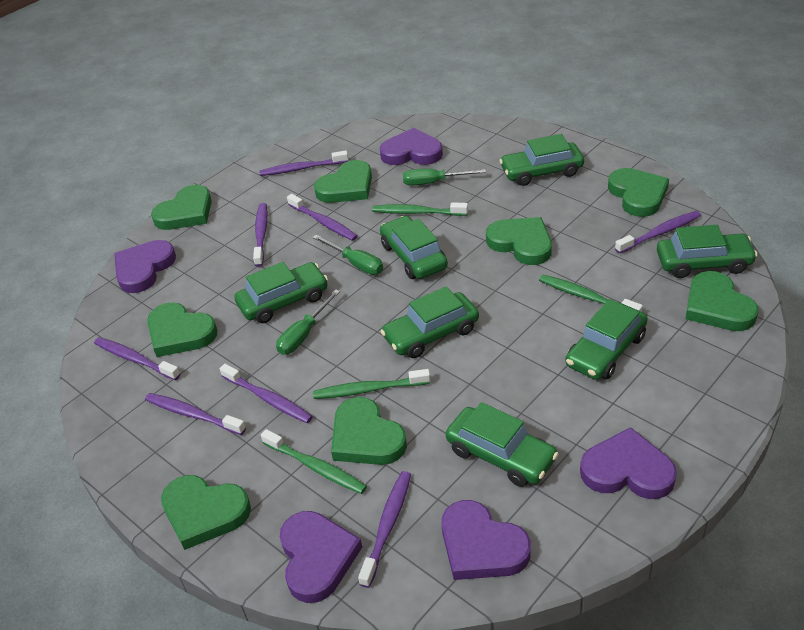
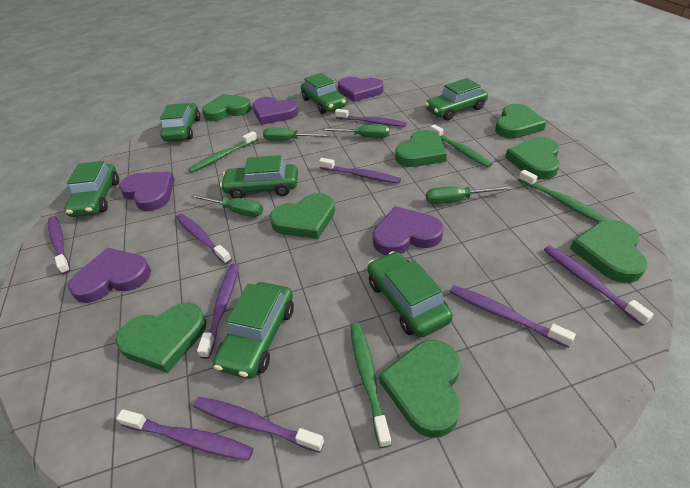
green screwdriver: 3 -> 4
purple toothbrush: 8 -> 9

